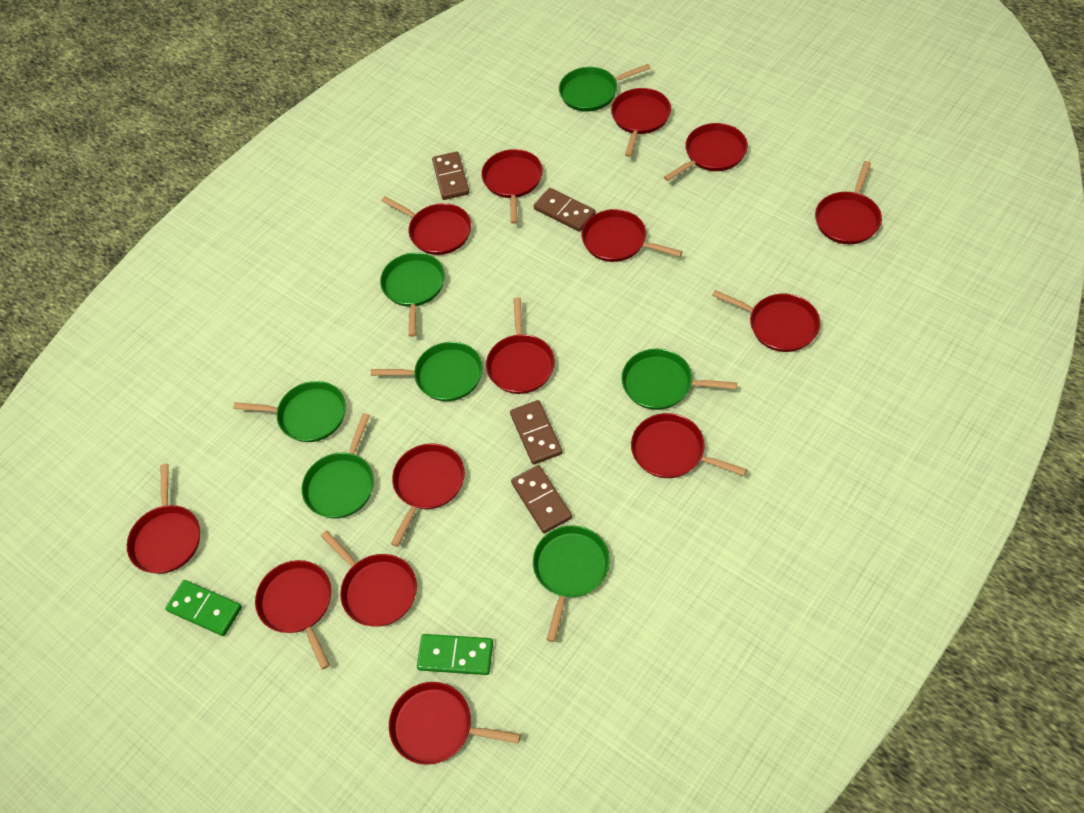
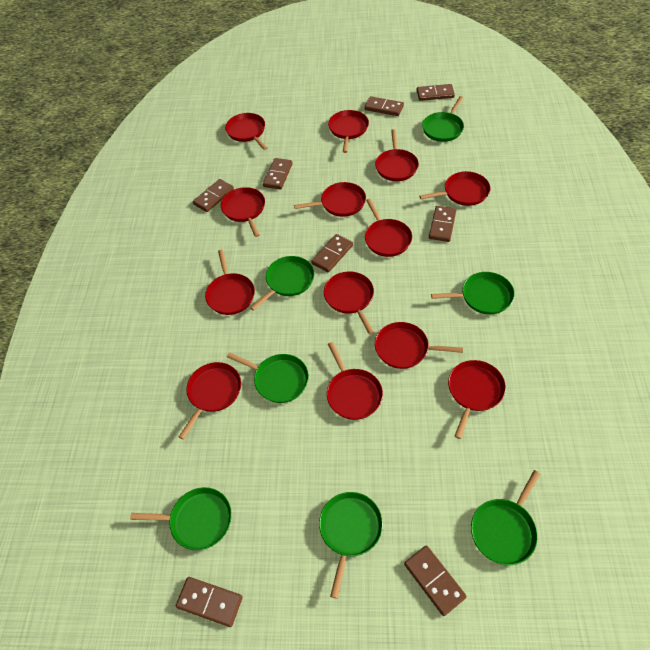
brown domino: 4 -> 8
green domino: 2 -> 0
red pan: 14 -> 13

